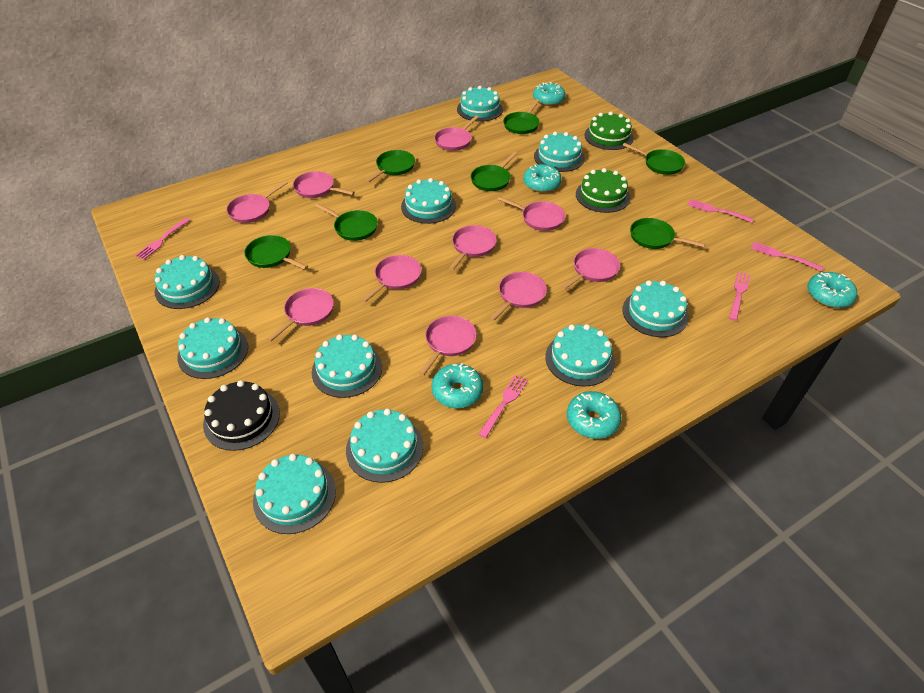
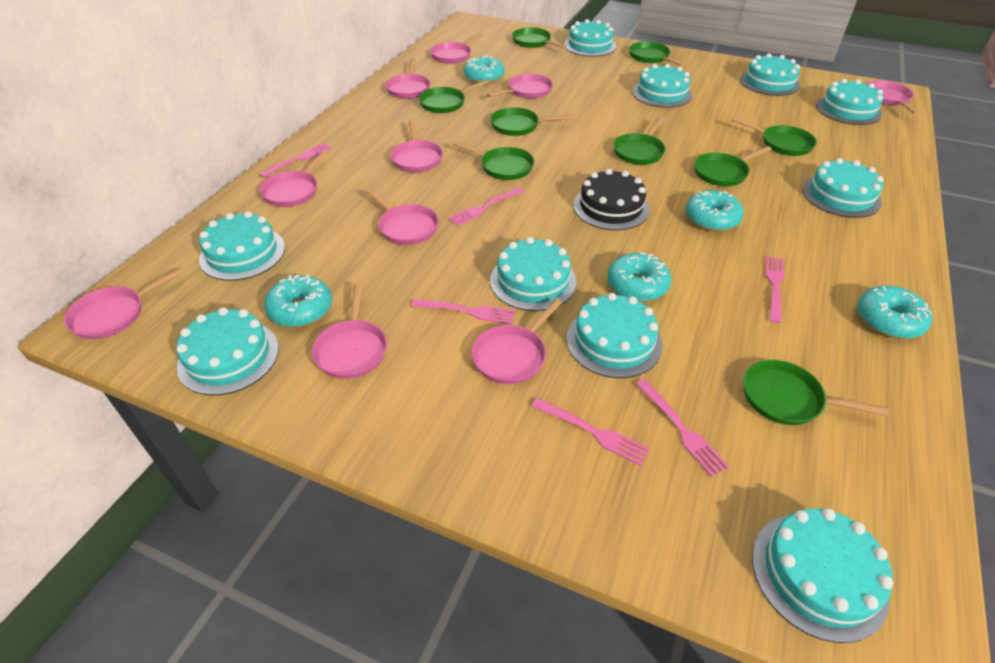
green cake: 2 -> 0
green pan: 7 -> 9
pink fork: 5 -> 6

